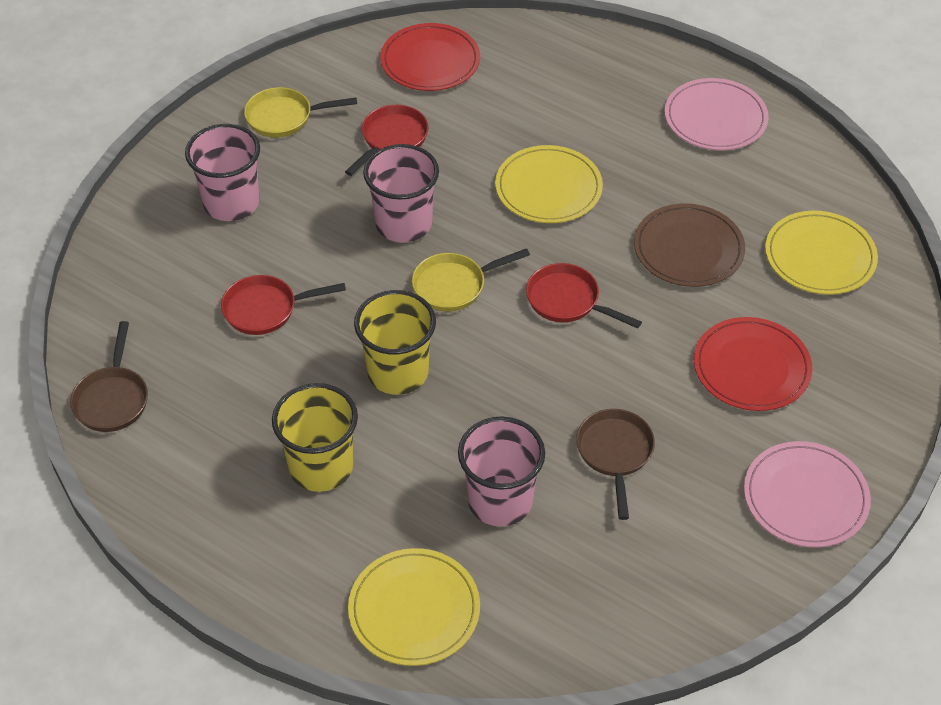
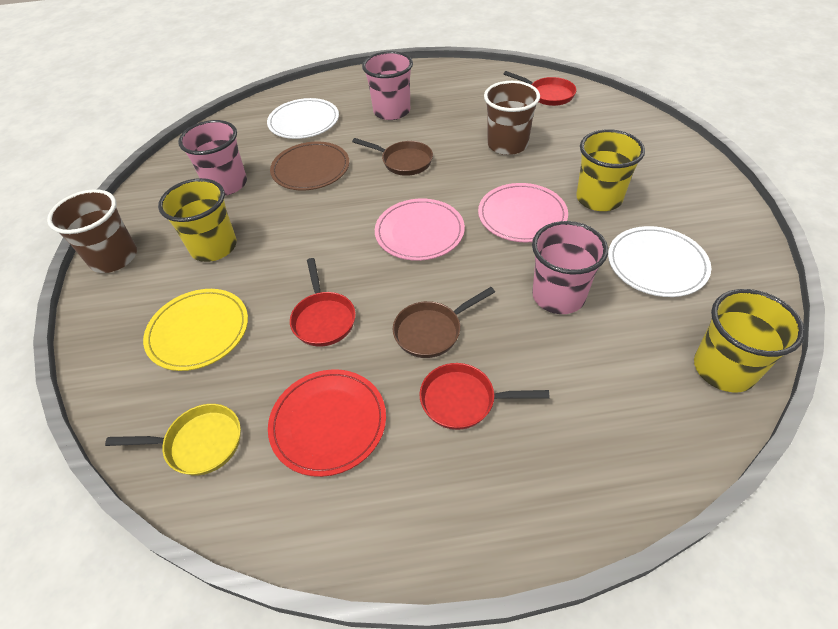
brown cup: 0 -> 2
red plate: 2 -> 1
white plate: 0 -> 2
yellow cup: 2 -> 3
yellow pan: 2 -> 1
yellow plate: 3 -> 1

